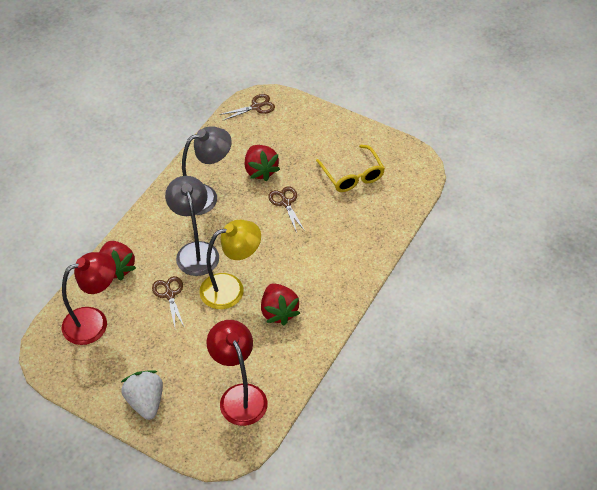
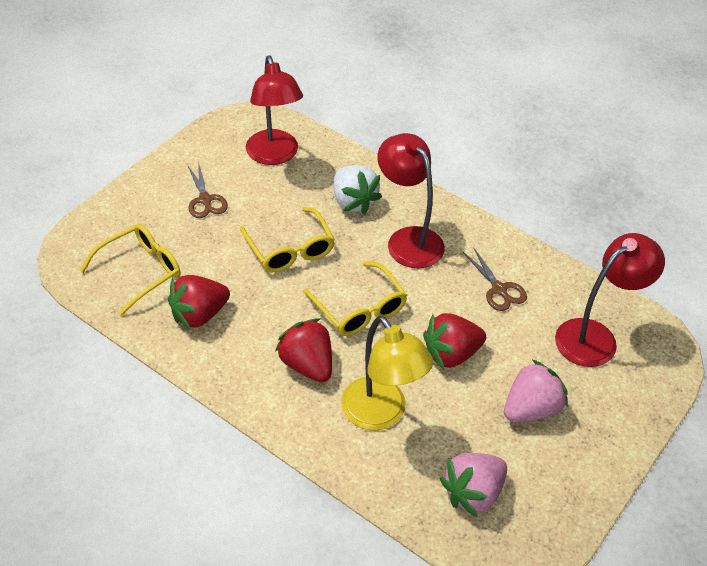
brown scissors: 3 -> 2
grey lamp: 2 -> 0
pink strawberry: 0 -> 2
red lamp: 2 -> 3
yellow glasses: 1 -> 3

